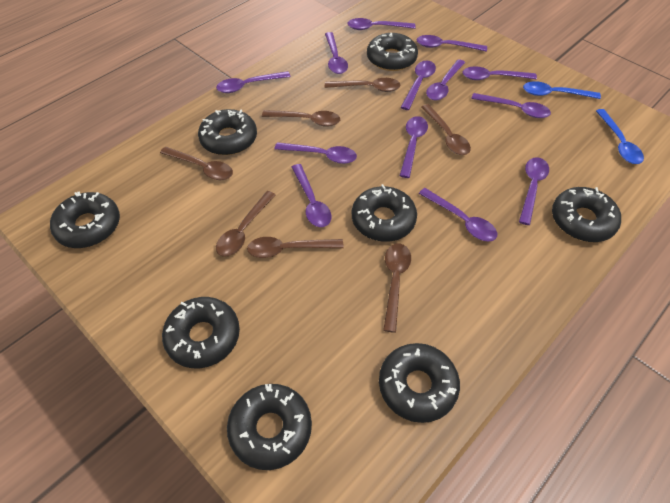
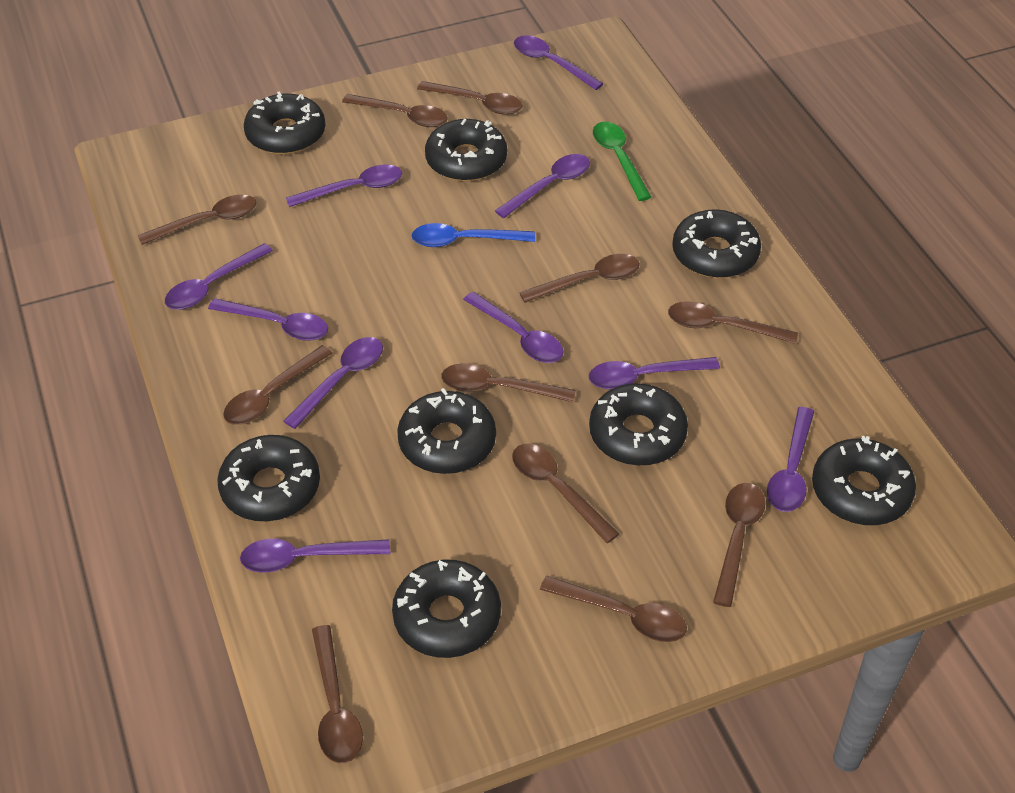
blue spoon: 2 -> 1
brown spoon: 7 -> 11
green spoon: 0 -> 1
purple spoon: 13 -> 10

